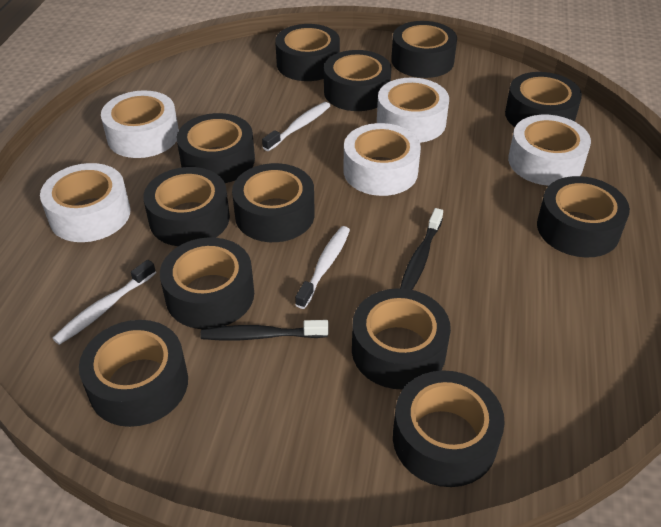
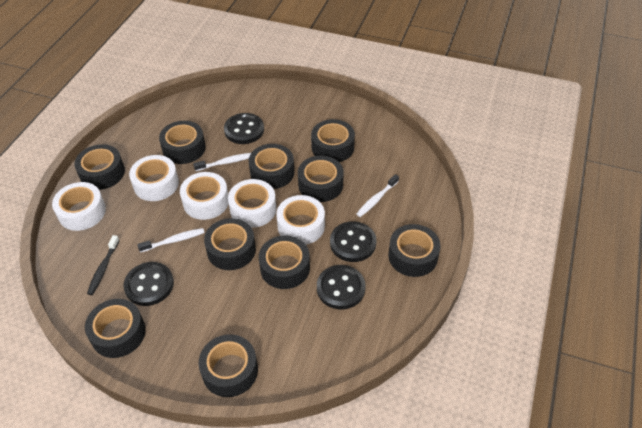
black button: 0 -> 4
black tape: 12 -> 10
black toothbrush: 2 -> 1

